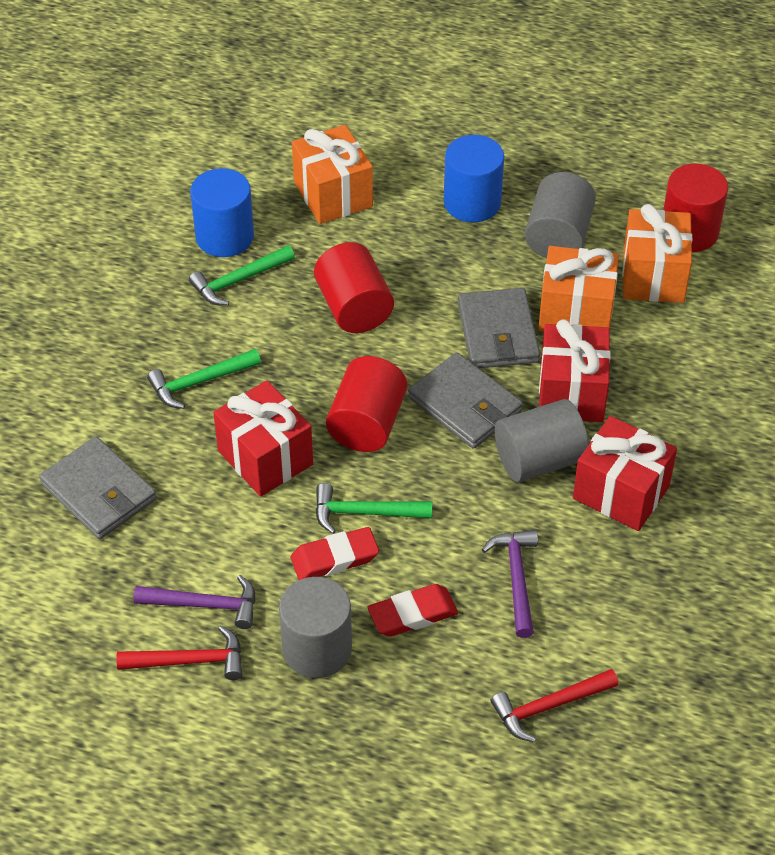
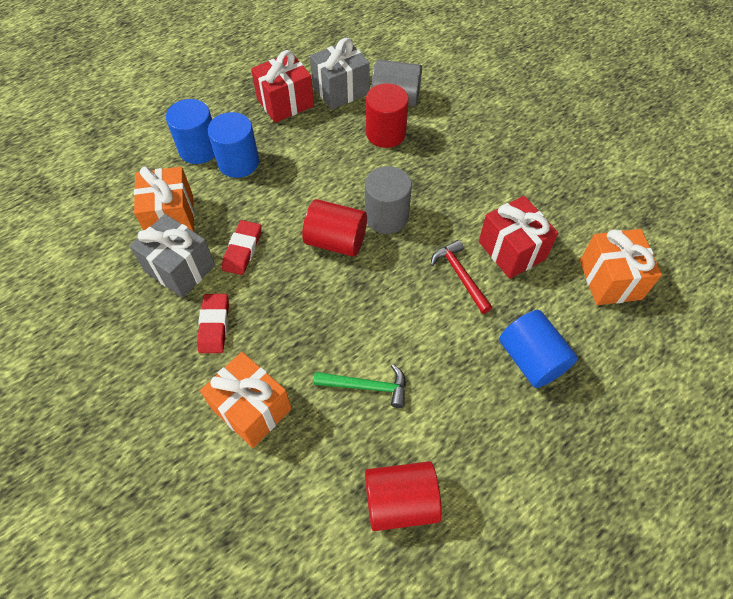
blue cylinder: 2 -> 3
green hammer: 3 -> 1
grey cylinder: 3 -> 2
grey gift: 0 -> 2
grey wallet: 3 -> 0
purple hammer: 2 -> 0
red gift: 3 -> 2
red hammer: 2 -> 1

